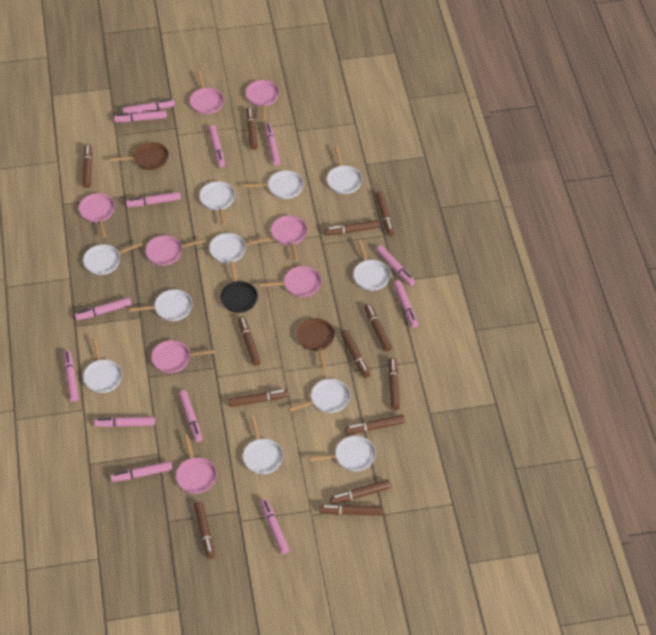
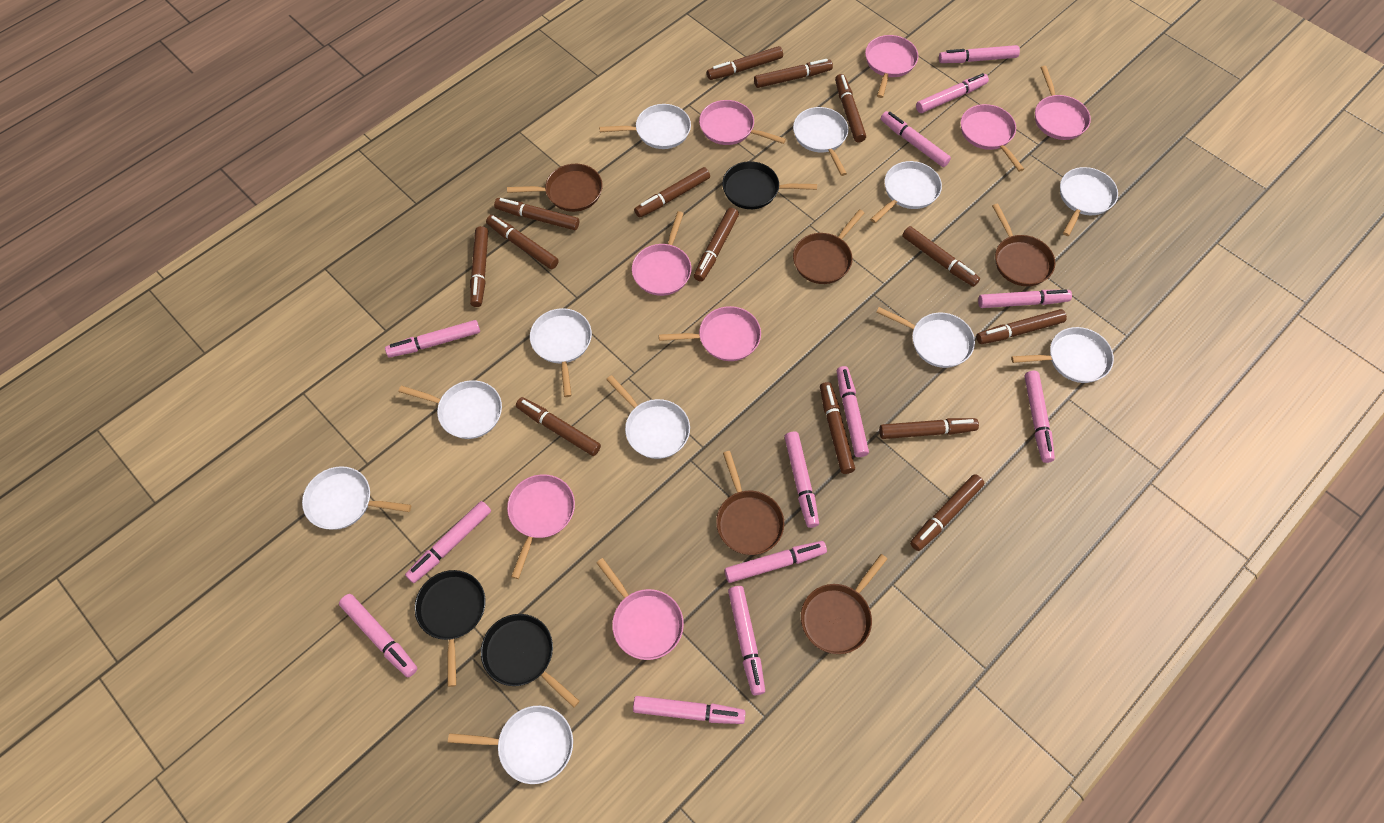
black pan: 1 -> 3
brown marker: 13 -> 14
brown pan: 2 -> 5

